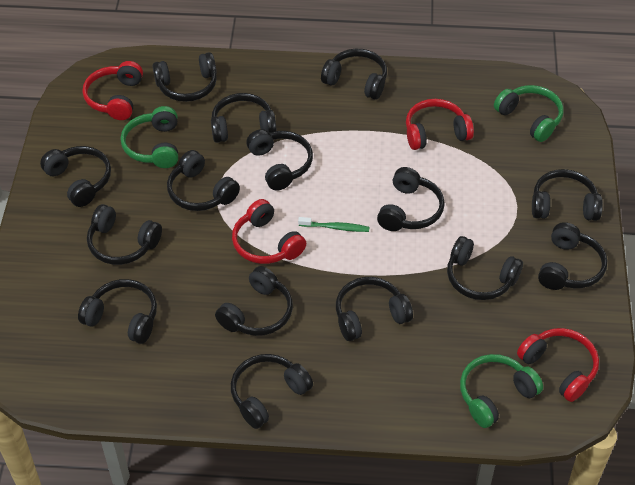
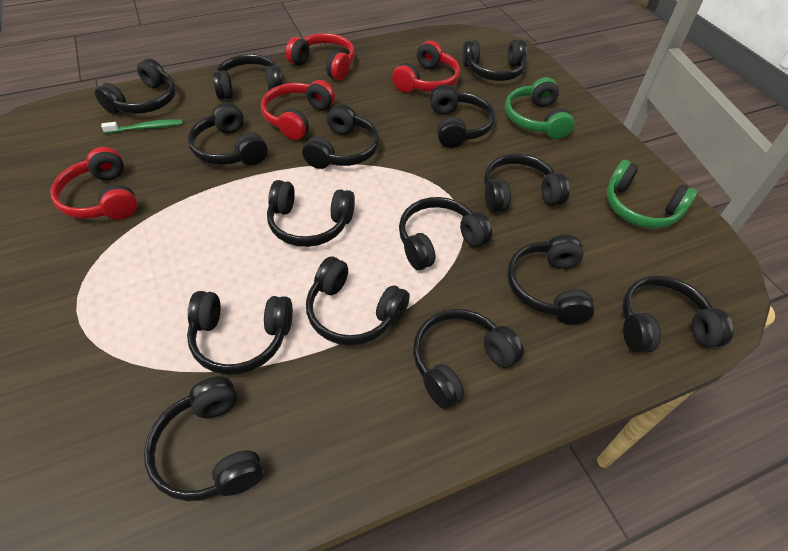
green headphones: 3 -> 2

